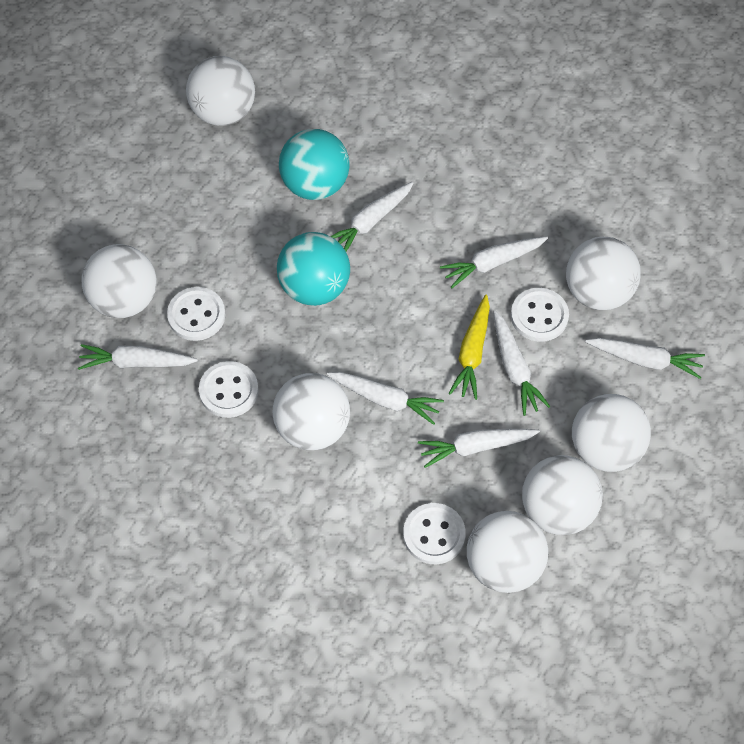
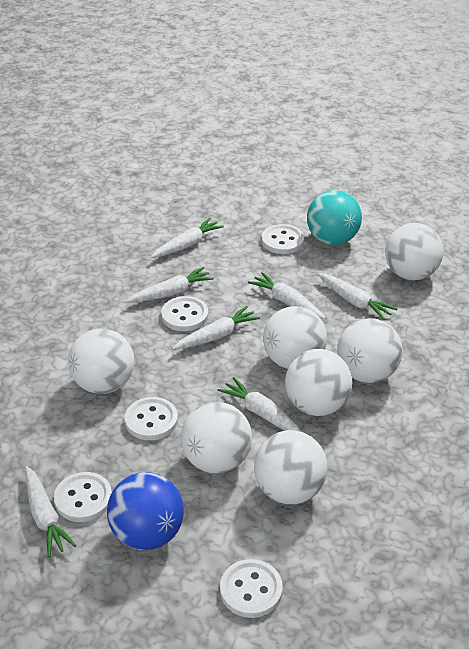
blue ball: 0 -> 1
turquoise ball: 2 -> 1
white button: 4 -> 5
yellow carrot: 1 -> 0

